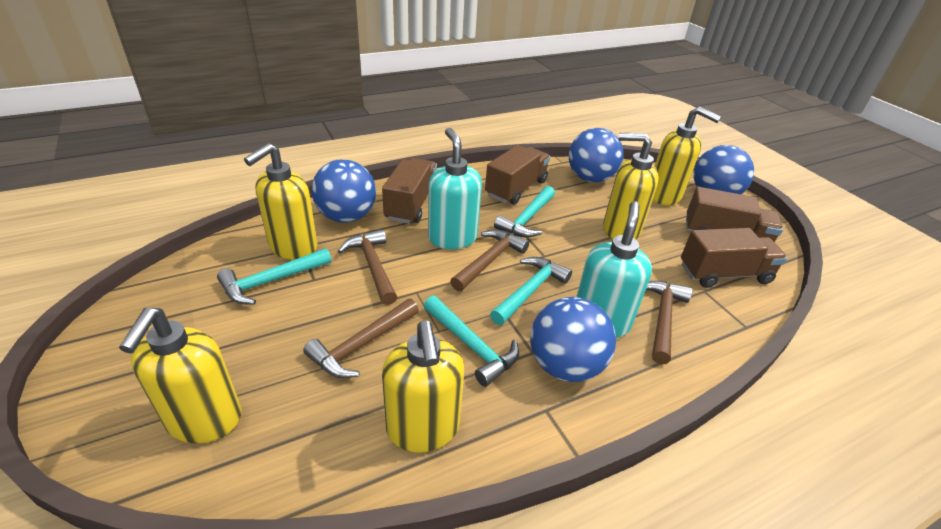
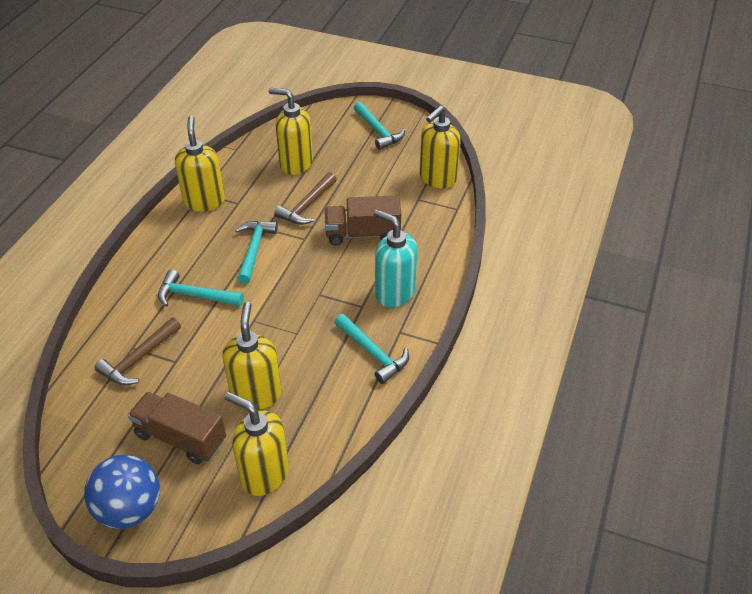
blue ball: 4 -> 1
brown hammer: 4 -> 2
brown truck: 4 -> 2
turquoise soap dispenser: 2 -> 1

